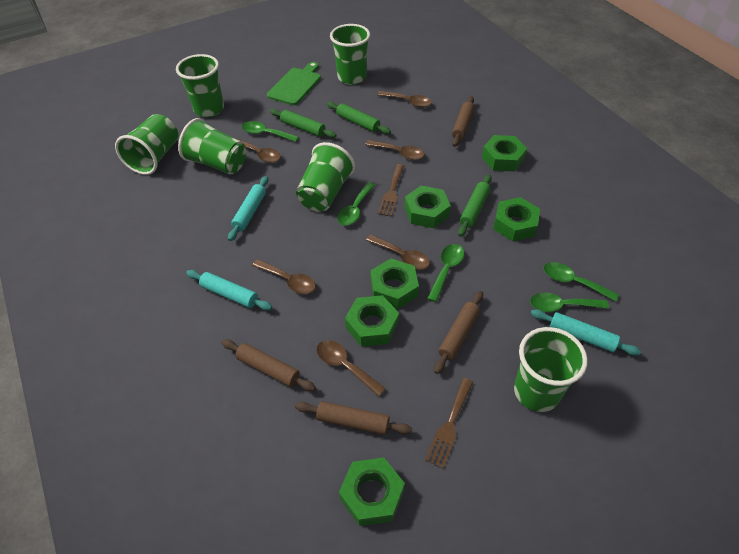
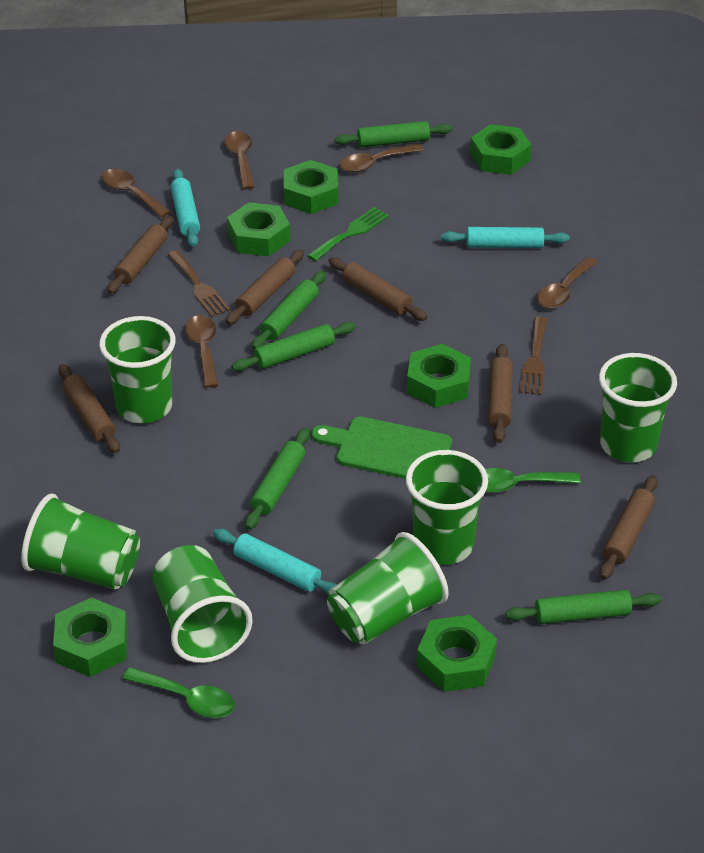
brown rolling pin: 4 -> 6
brown spoon: 6 -> 5
green fork: 0 -> 1
green rolling pin: 3 -> 5
green spoon: 5 -> 2

